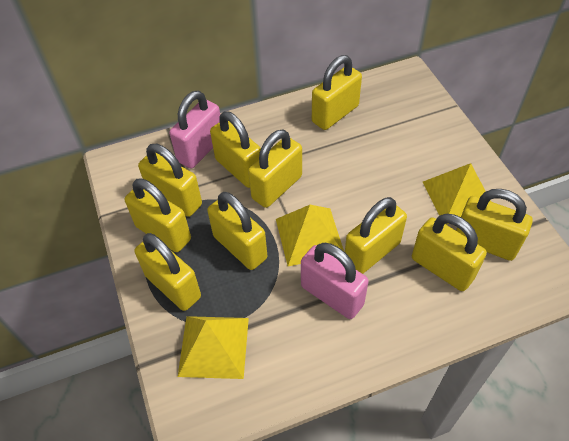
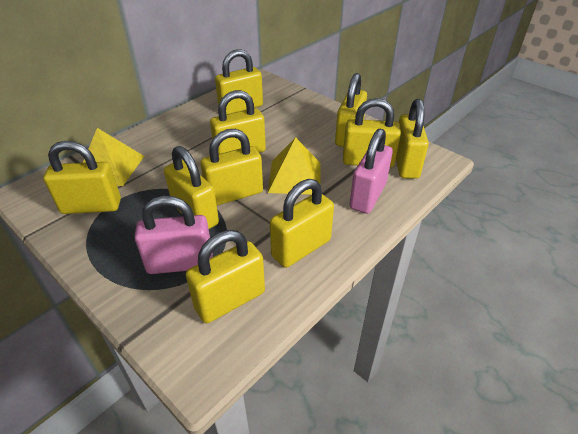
yellow pyramid: 3 -> 2

